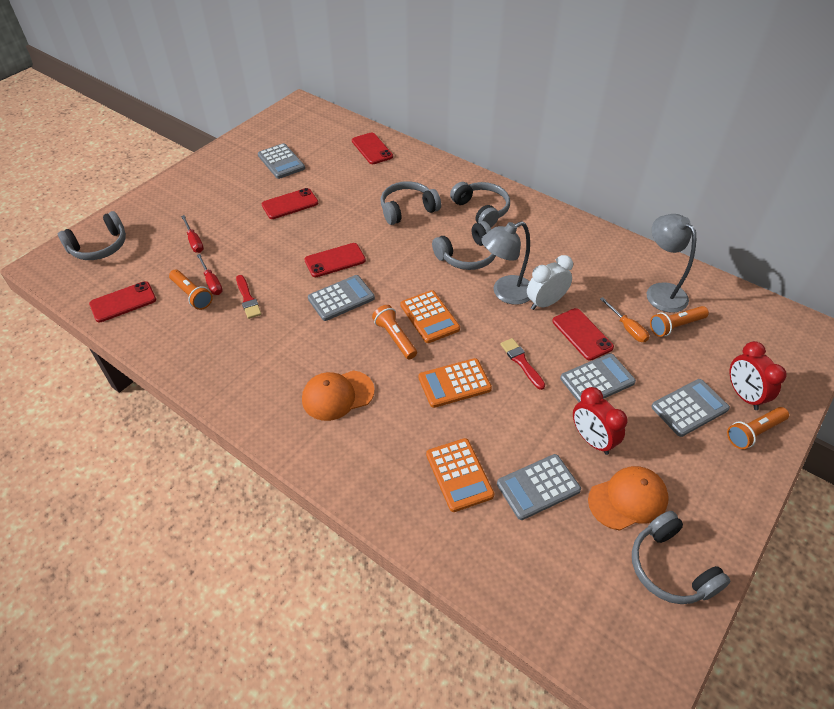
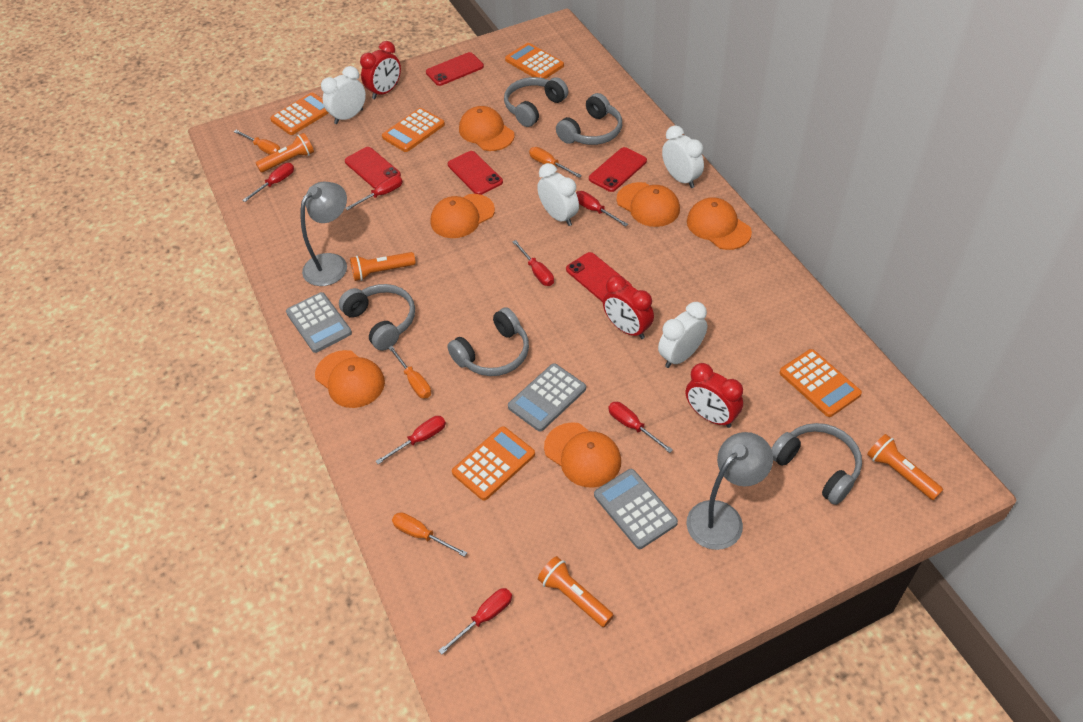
grey calculator: 5 -> 3
orange calculator: 3 -> 5
orange cap: 2 -> 6
orange screwdriver: 1 -> 4
red brush: 2 -> 0
red clock: 2 -> 3
red screwdriver: 2 -> 7
white clock: 1 -> 4

